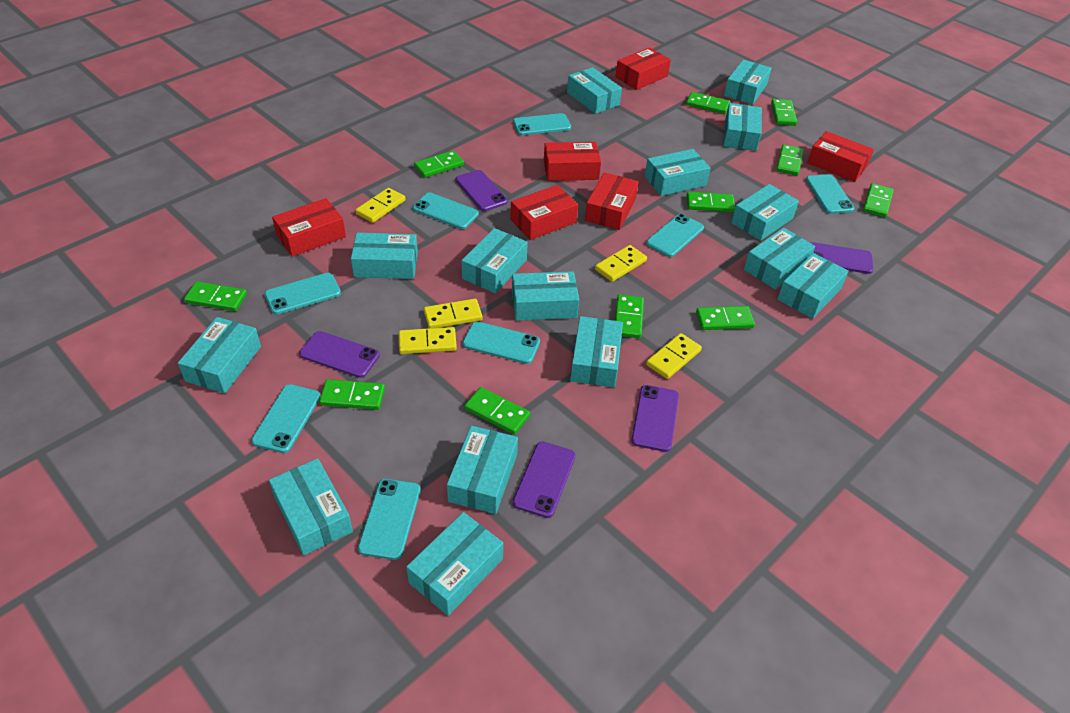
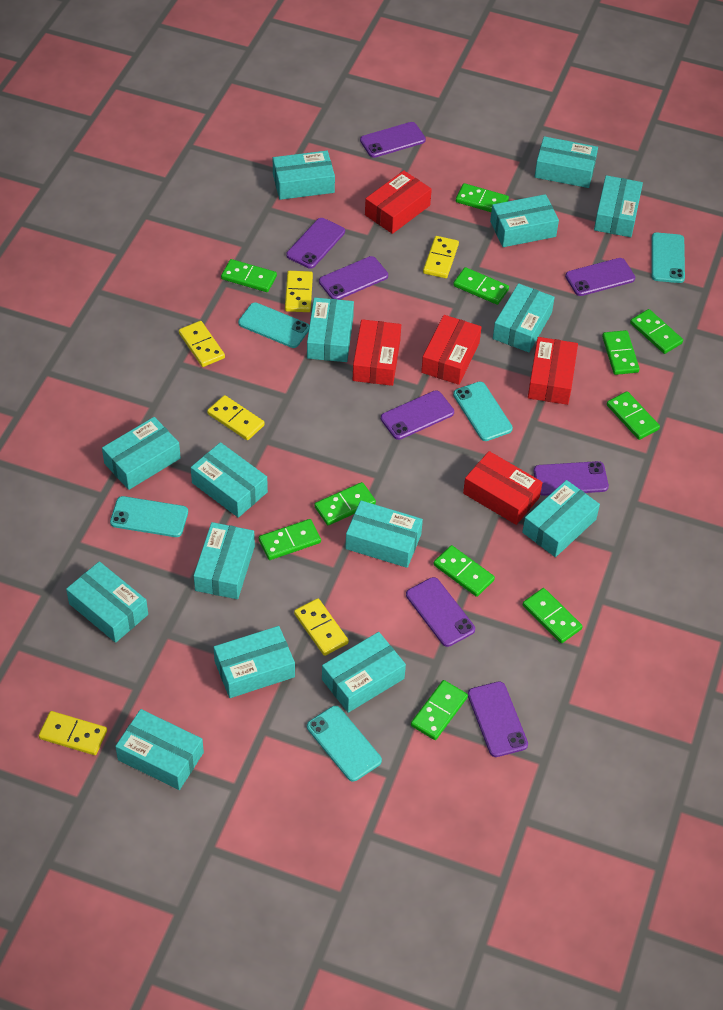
purple phone: 5 -> 8
red box: 6 -> 5
turquoise phone: 8 -> 5
yellow domino: 5 -> 6

